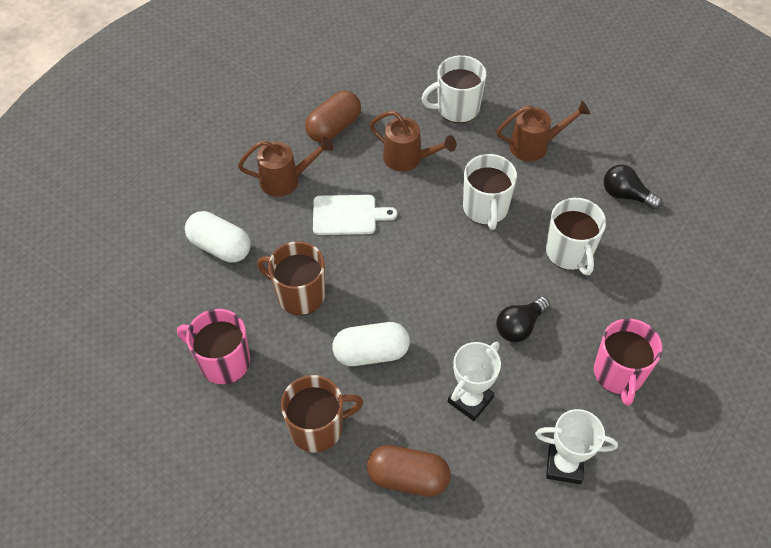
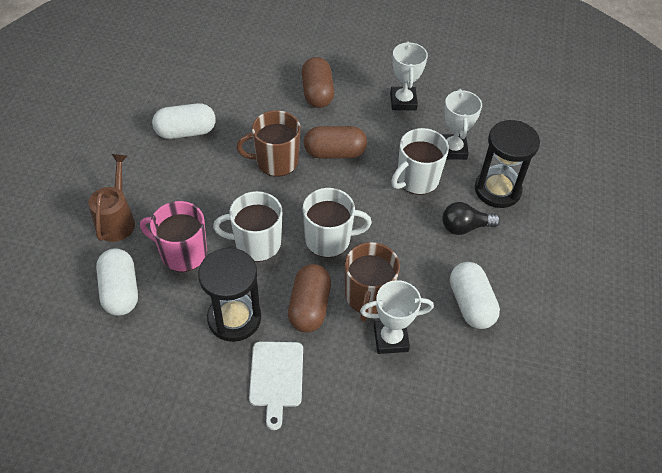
black hourglass: 0 -> 2
black light bulb: 2 -> 1
brown capsule: 2 -> 3
brown watering can: 3 -> 1
pink mug: 2 -> 1
white capsule: 2 -> 3
white trophy: 2 -> 3

